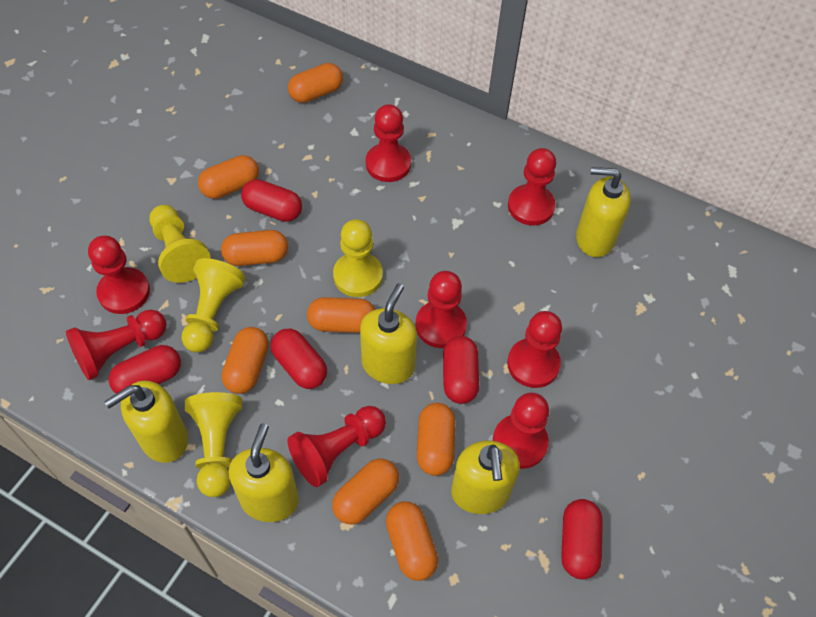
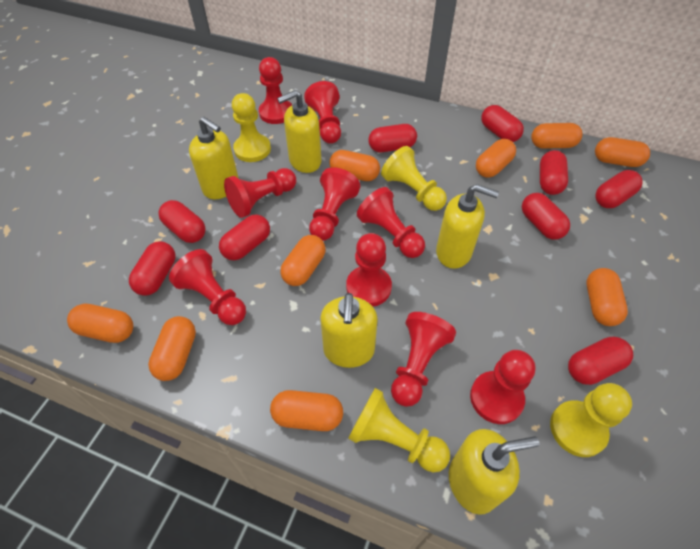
orange capsule: 8 -> 9
red capsule: 5 -> 9
red pawn: 8 -> 9

